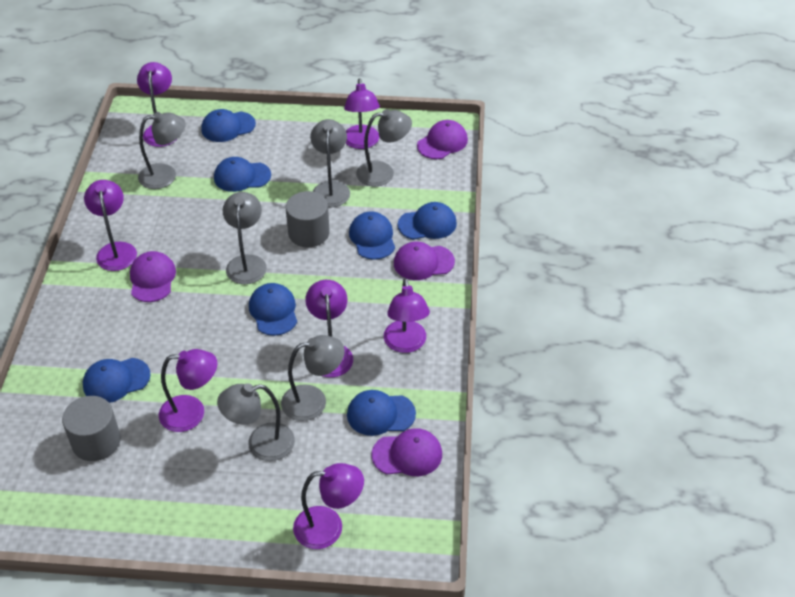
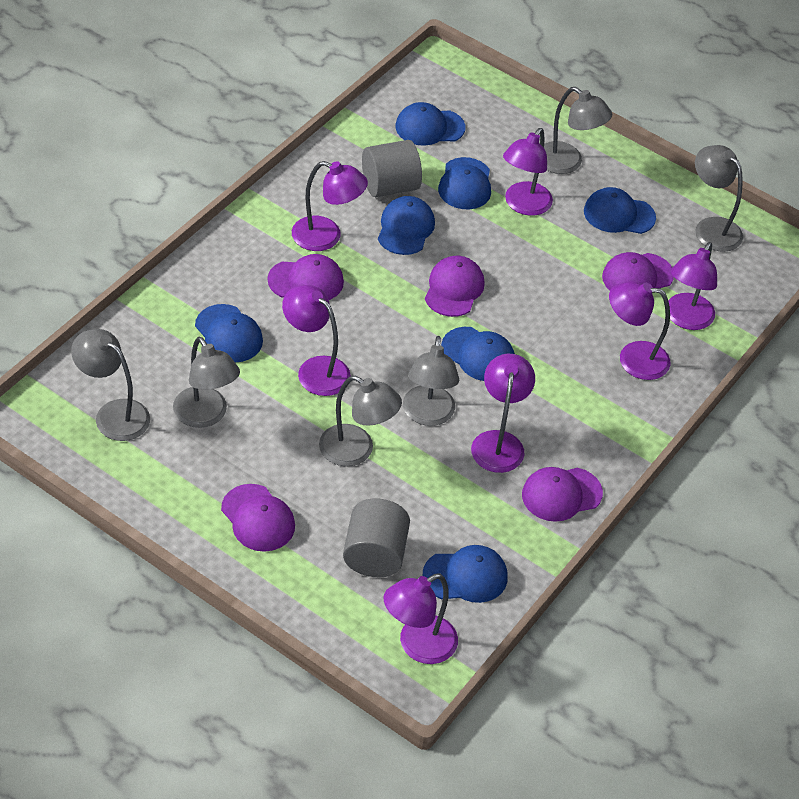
purple cap: 4 -> 5

